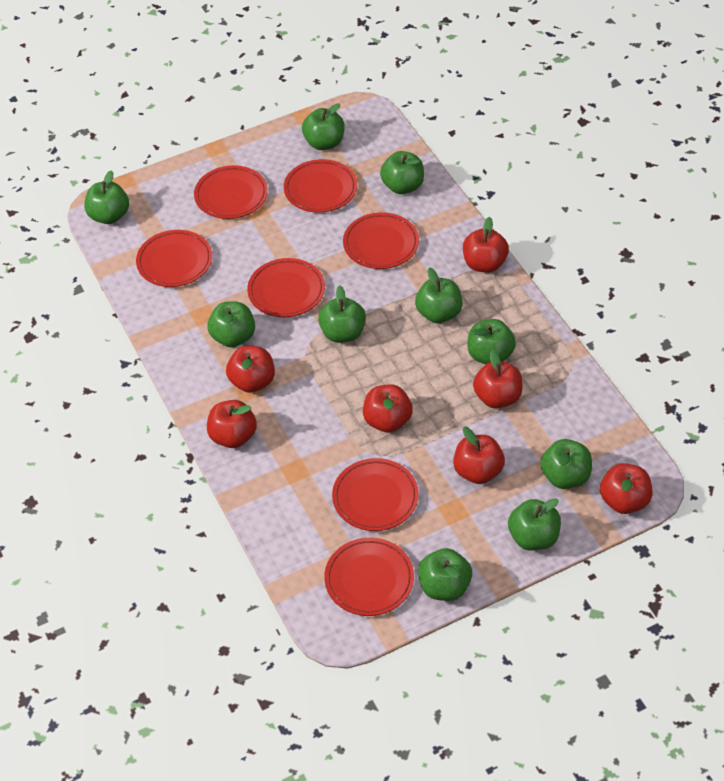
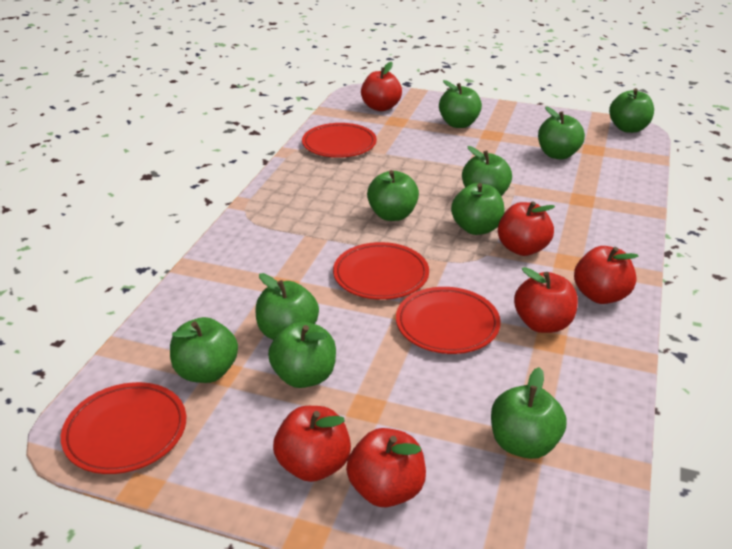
red apple: 7 -> 6
red plate: 7 -> 4

